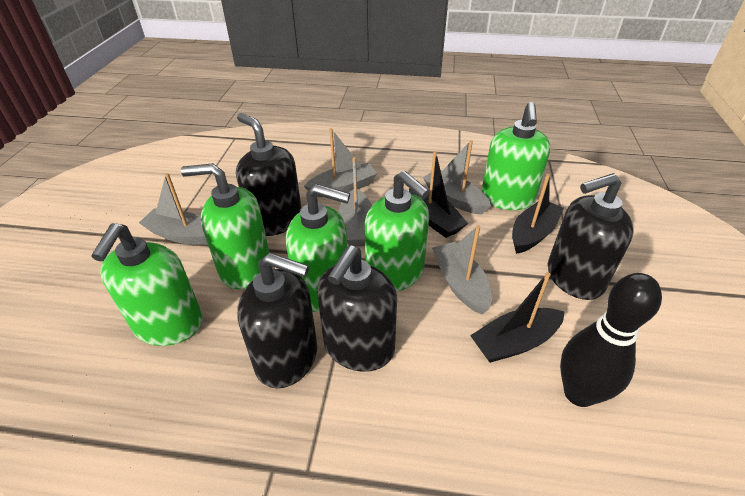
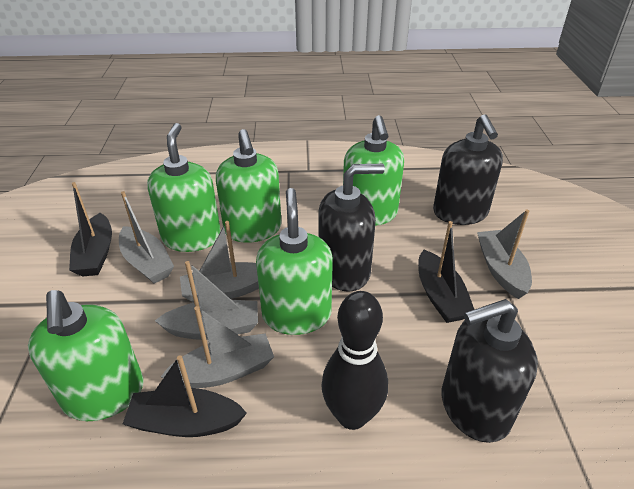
black soap dispenser: 4 -> 3

